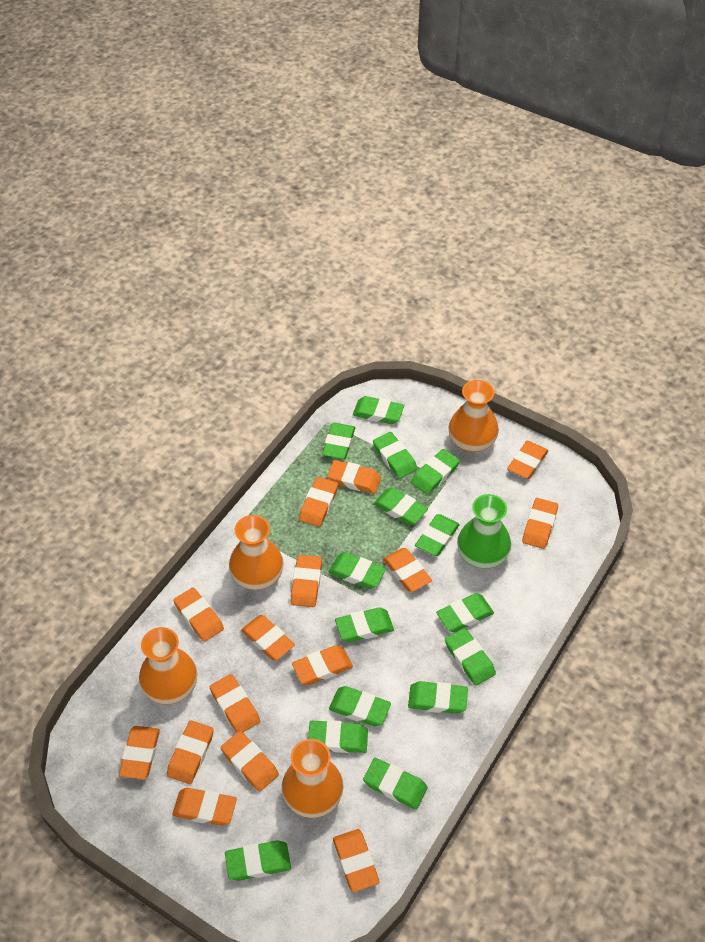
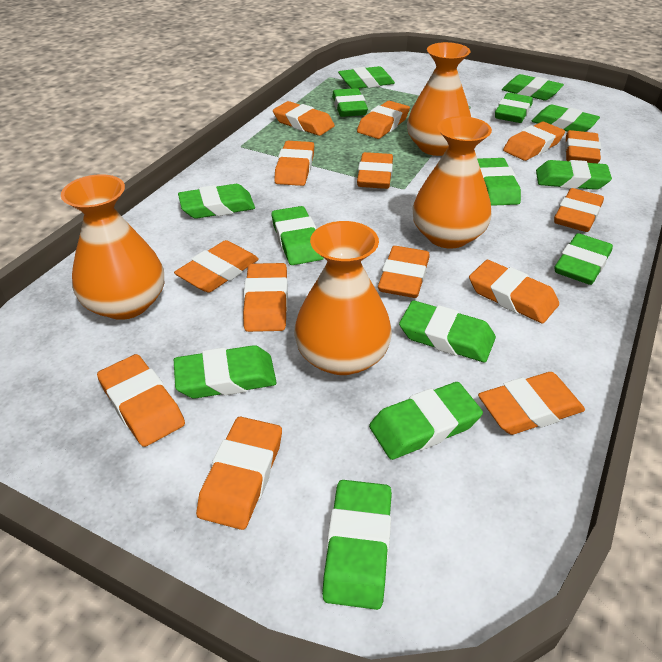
green eraser: 15 -> 14
green vase: 1 -> 0
orange eraser: 15 -> 14

